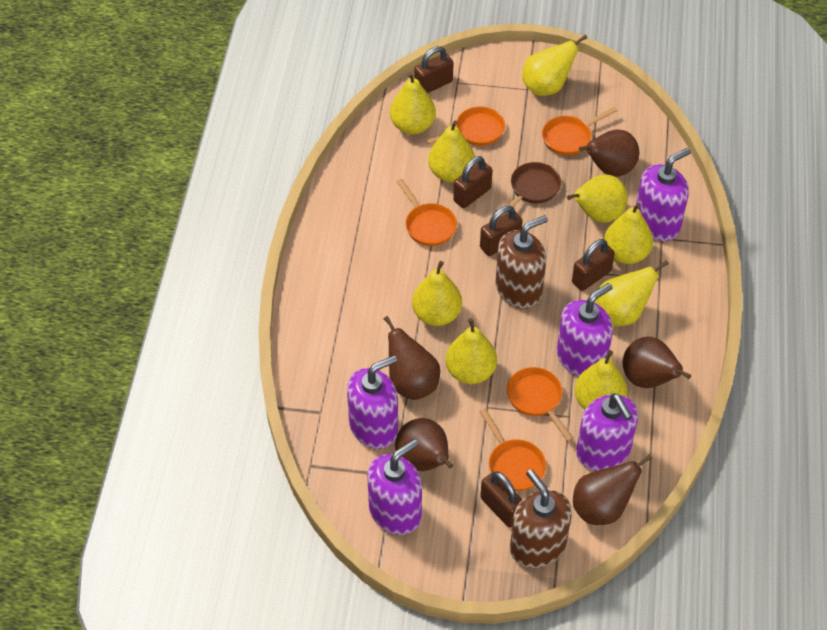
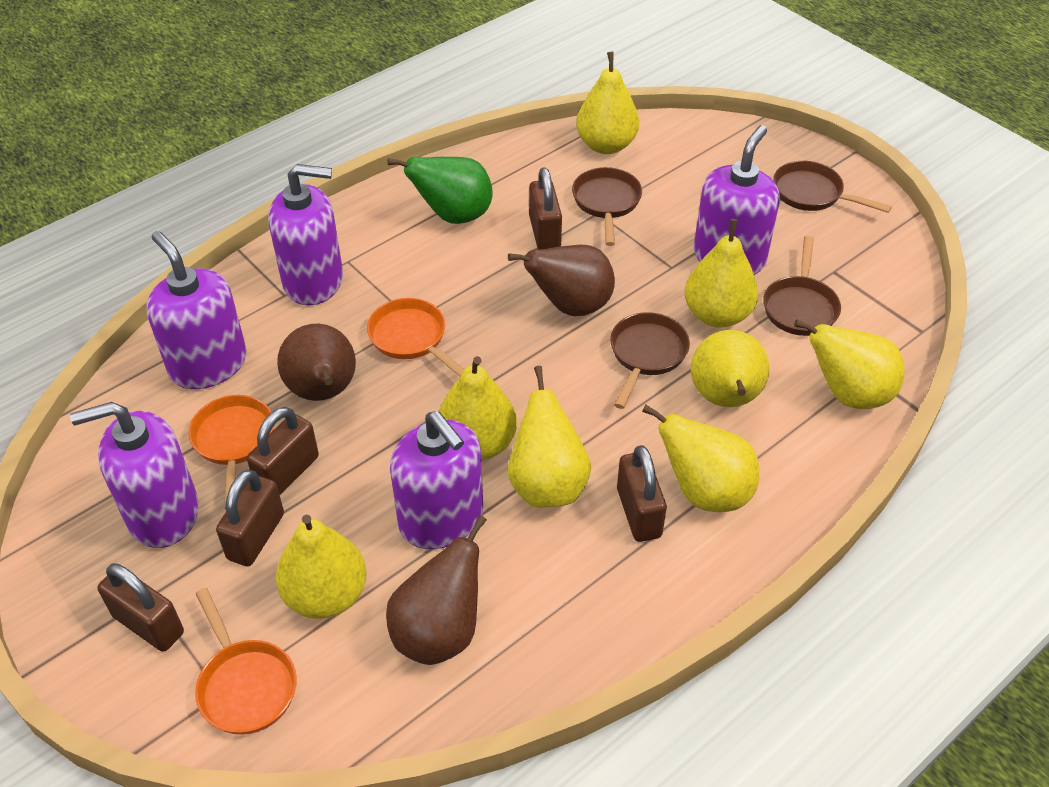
brown pan: 1 -> 4
brown pear: 5 -> 3
brown soap dispenser: 2 -> 0
green pear: 0 -> 1
orange pan: 5 -> 3
yellow pear: 9 -> 8

